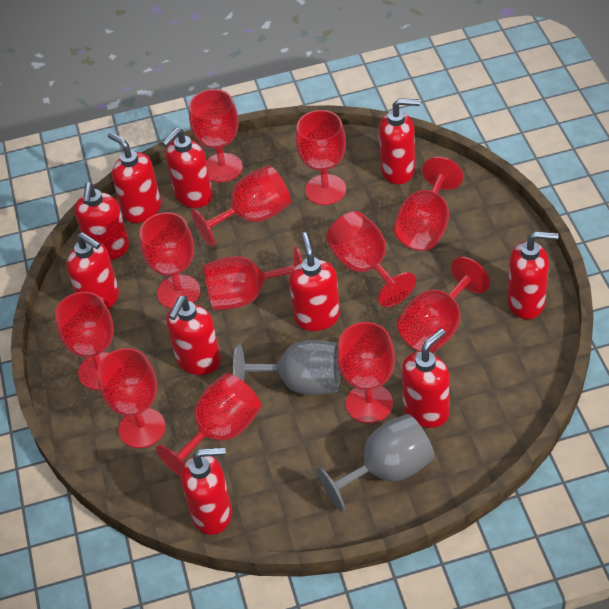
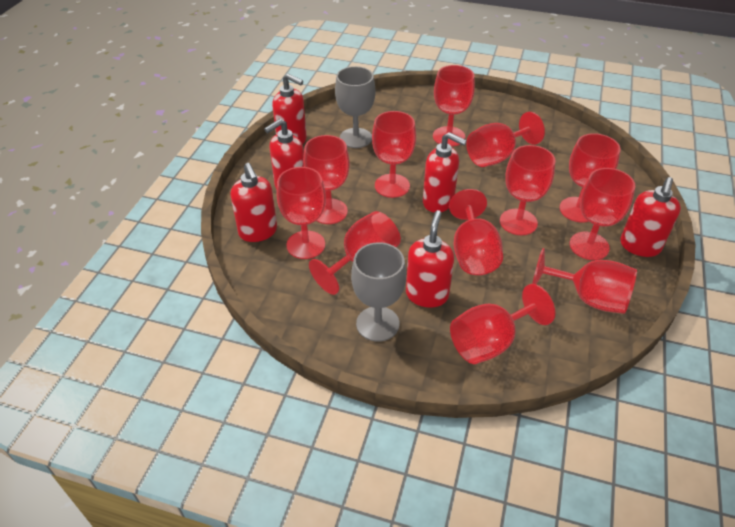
red soap dispenser: 10 -> 6

